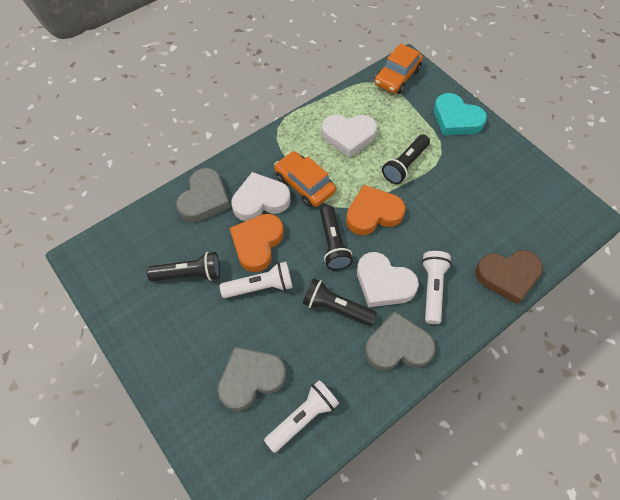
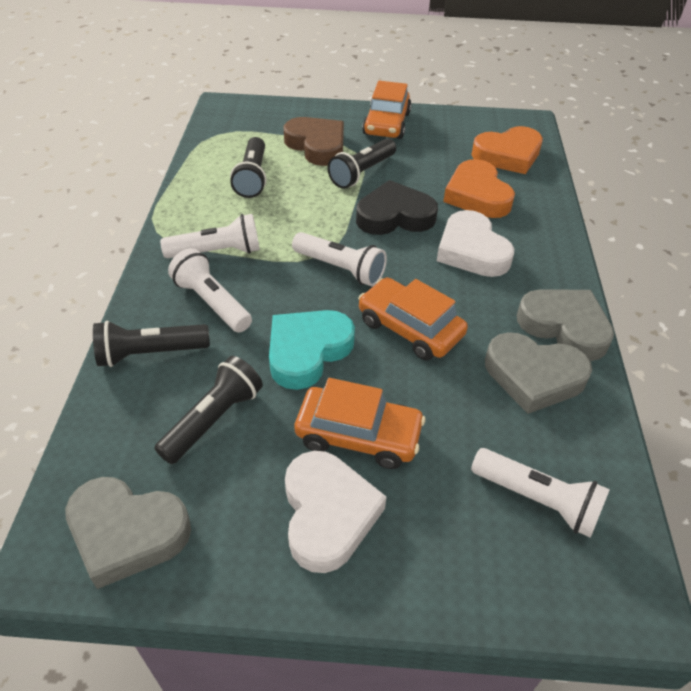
black heart: 0 -> 1
orange car: 2 -> 3
white flashlight: 3 -> 4
white heart: 3 -> 2

